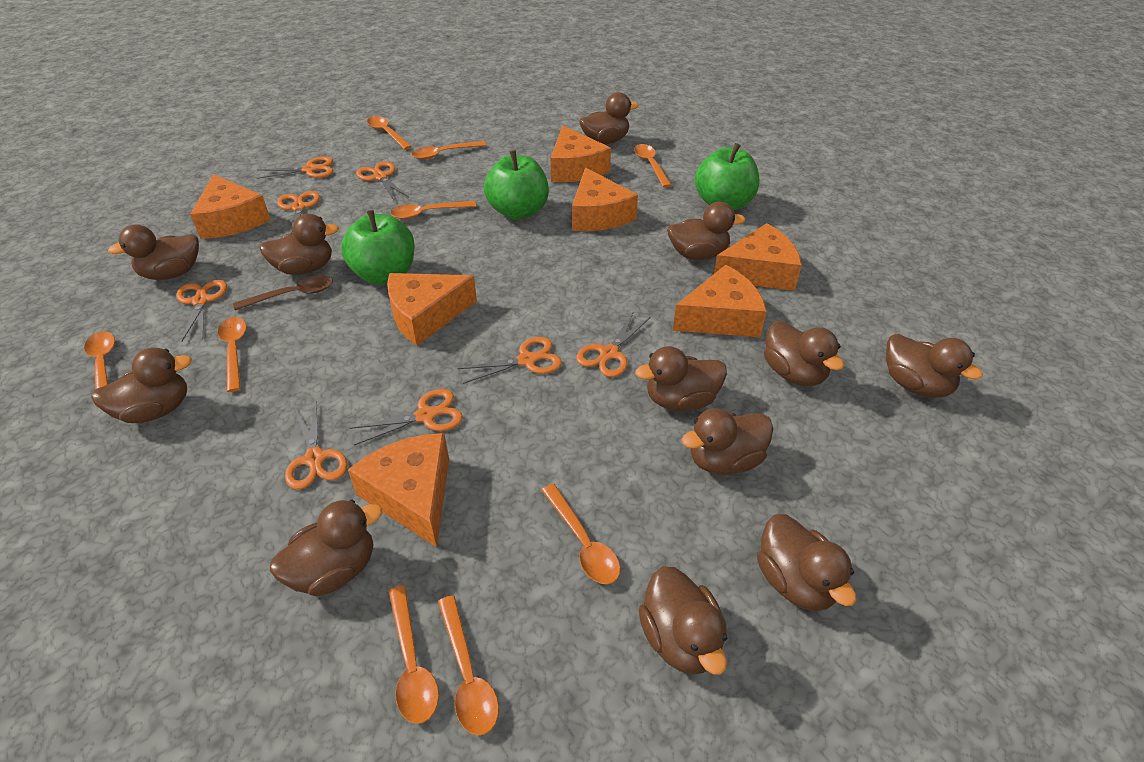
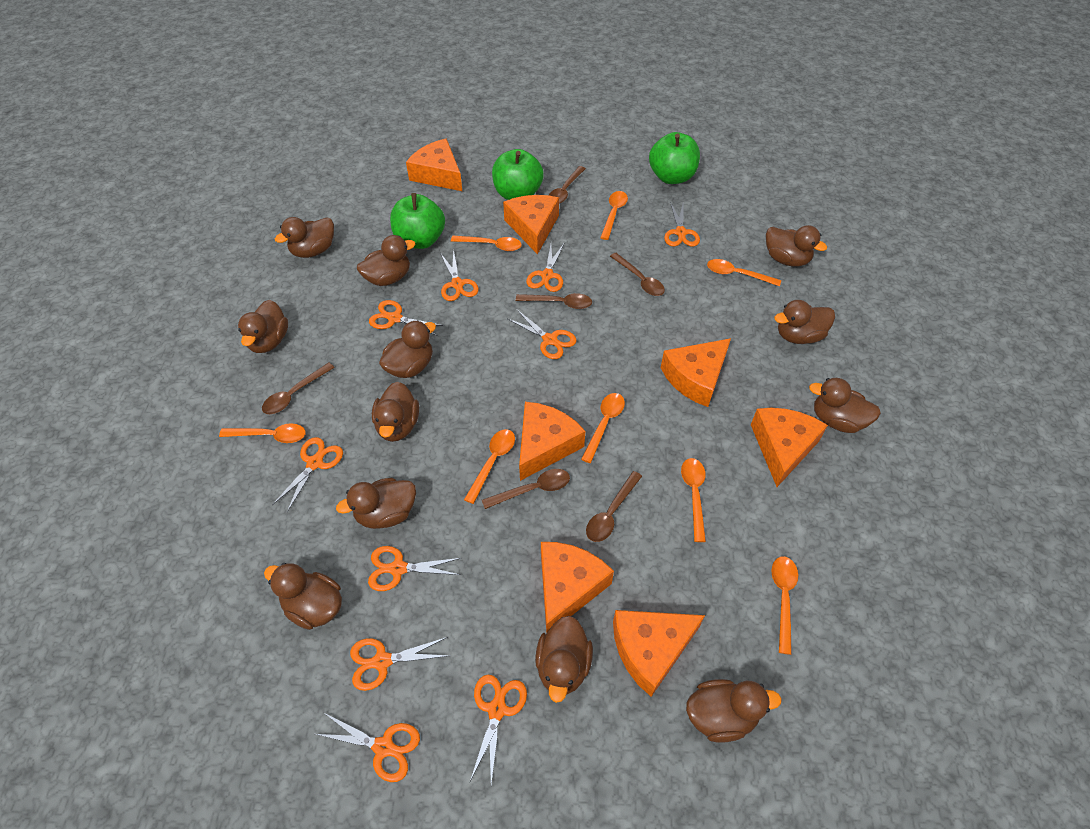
brown spoon: 1 -> 6
orange scissors: 8 -> 10
orange spoon: 9 -> 8

